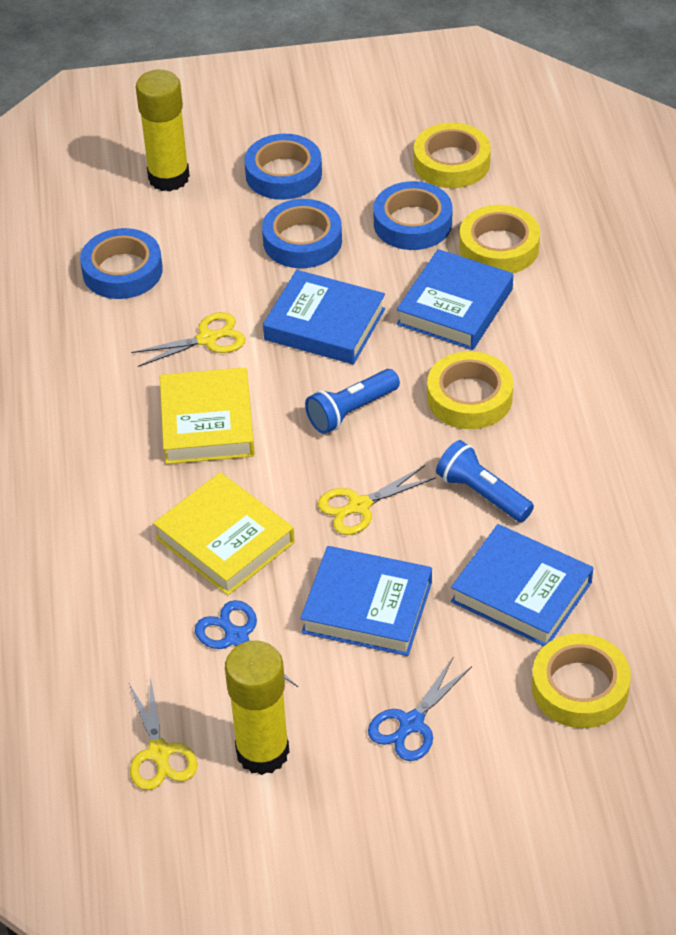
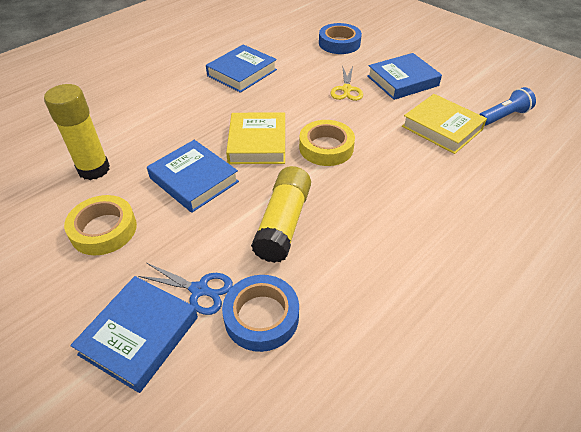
blue flashlight: 2 -> 1
blue scissors: 2 -> 1
blue tape: 4 -> 2
yellow scissors: 3 -> 1
yellow tape: 4 -> 2

